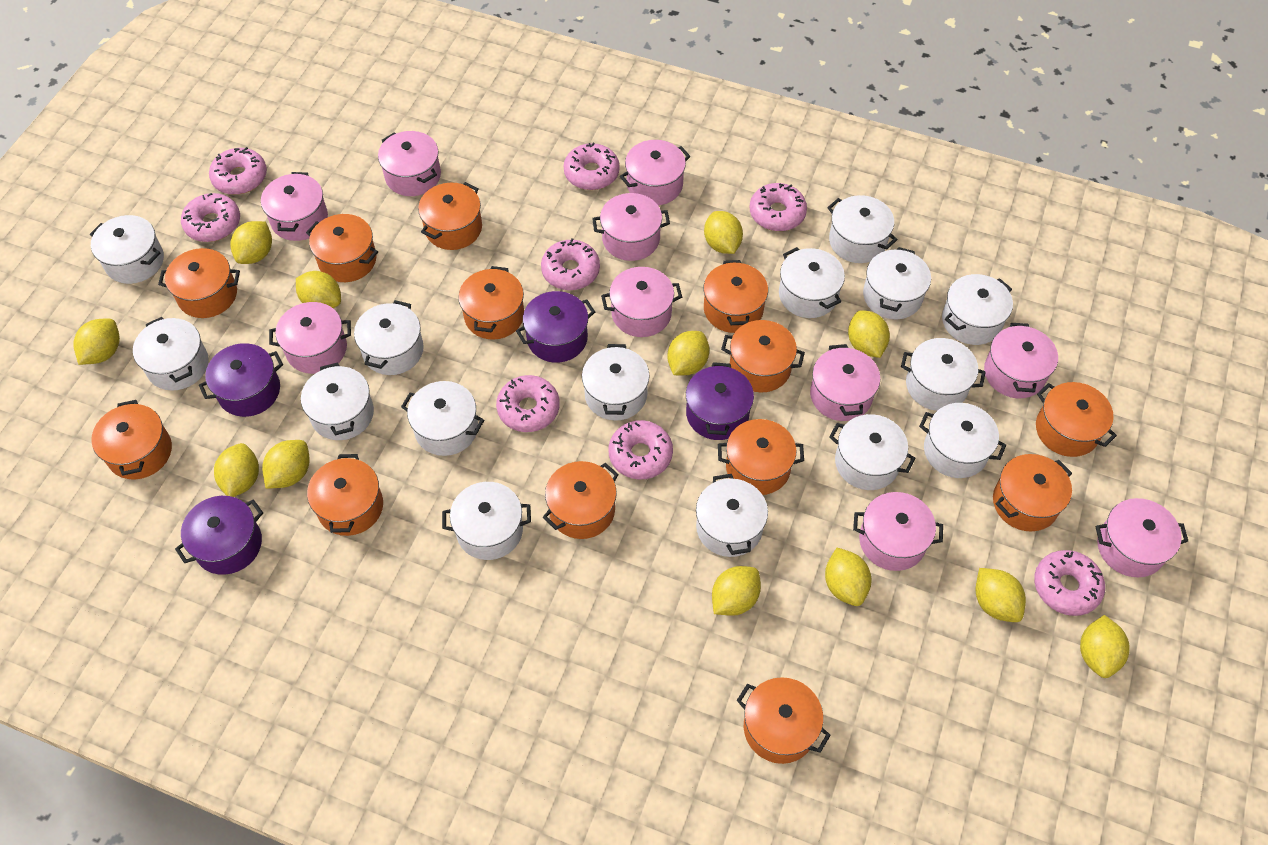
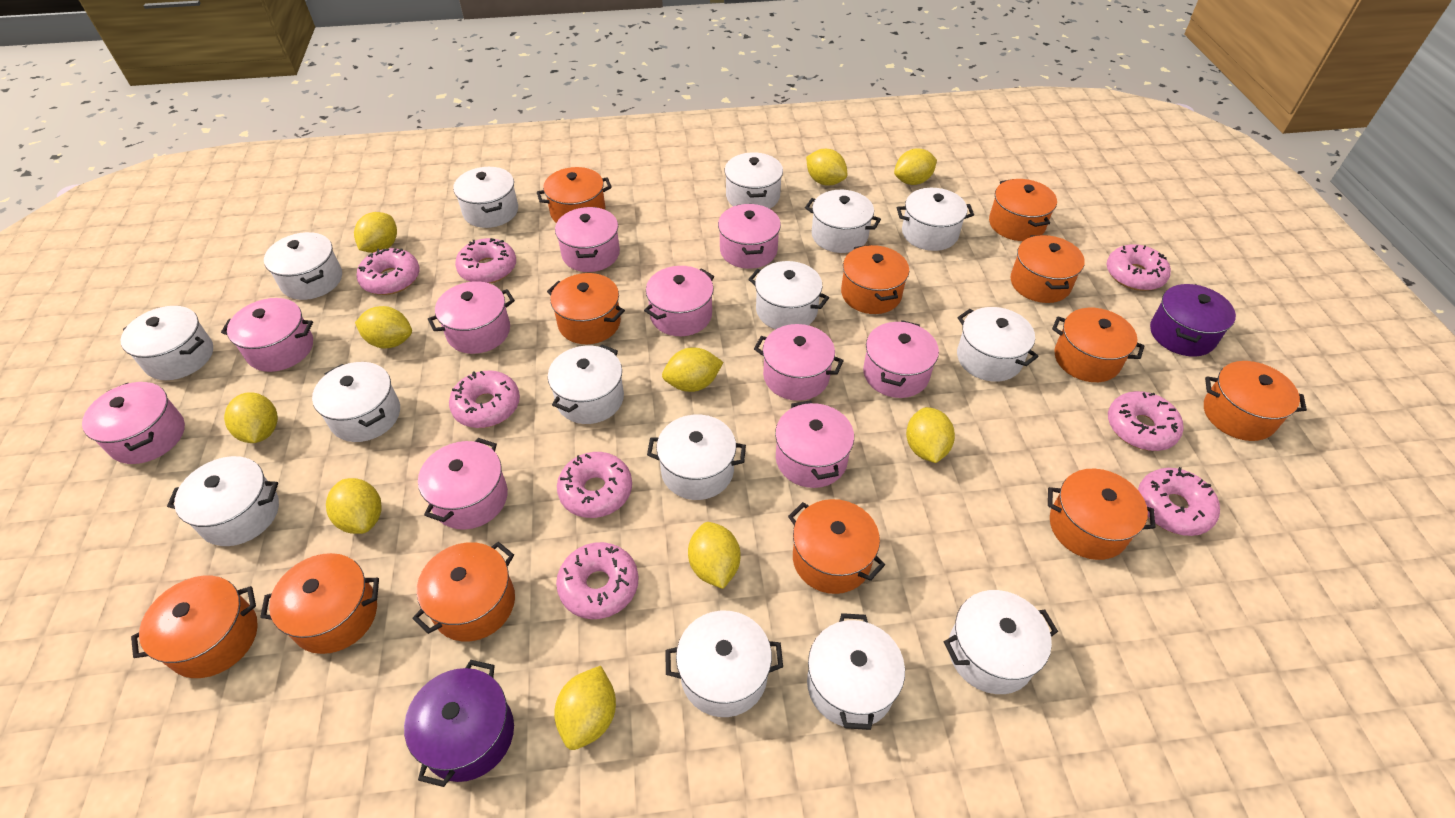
orange pot: 13 -> 12
purple pot: 4 -> 2
yellow lemon: 12 -> 10

